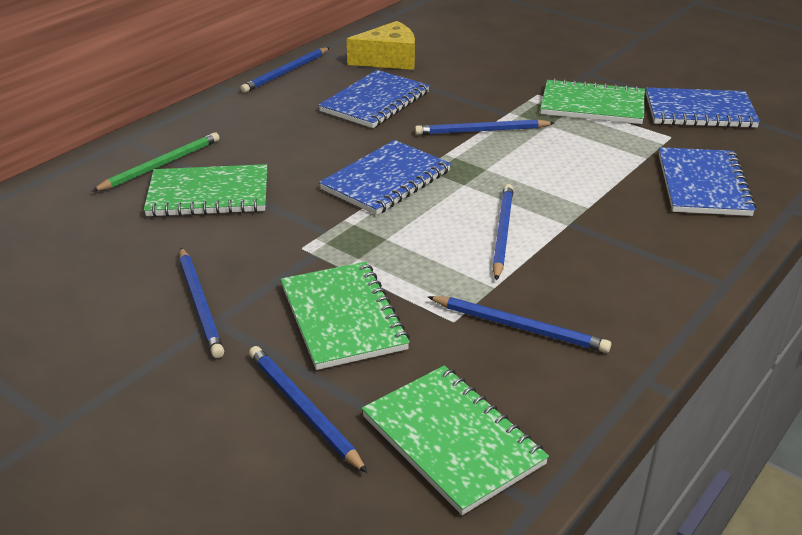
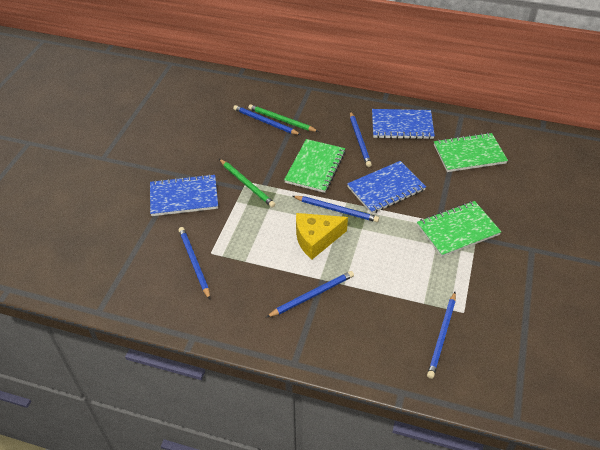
blue notebook: 4 -> 3
green notebook: 4 -> 3
green pencil: 1 -> 2

